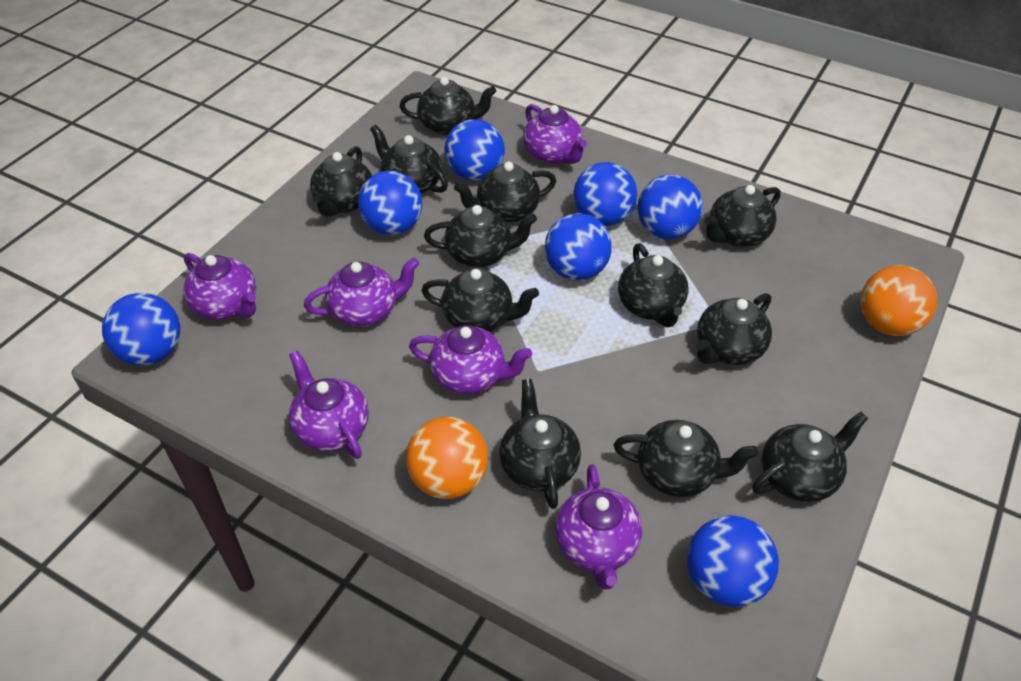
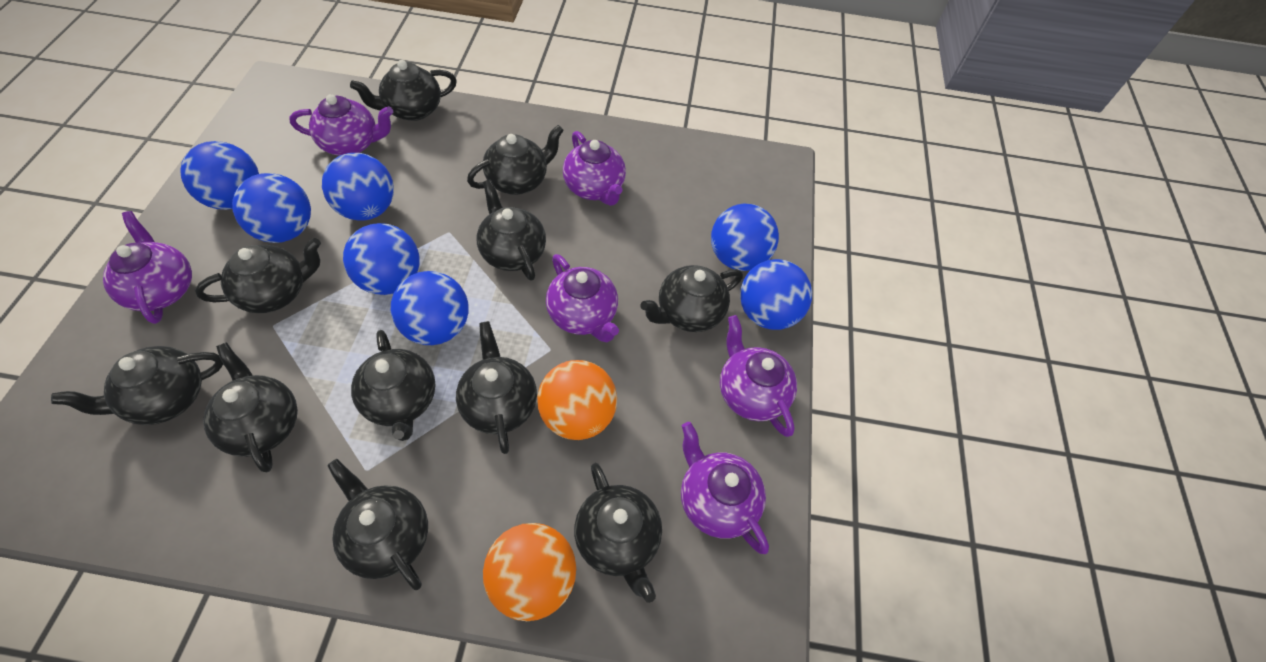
black teapot: 12 -> 11

